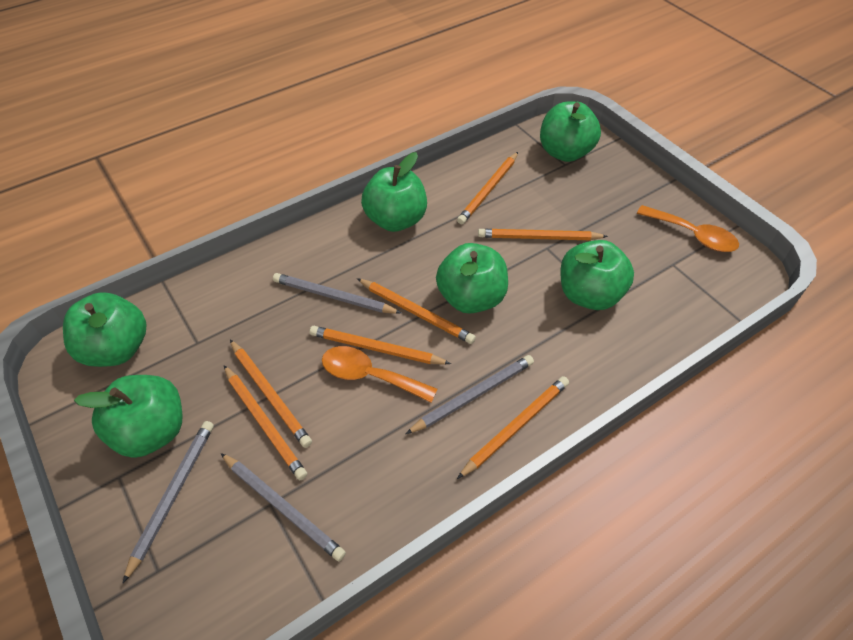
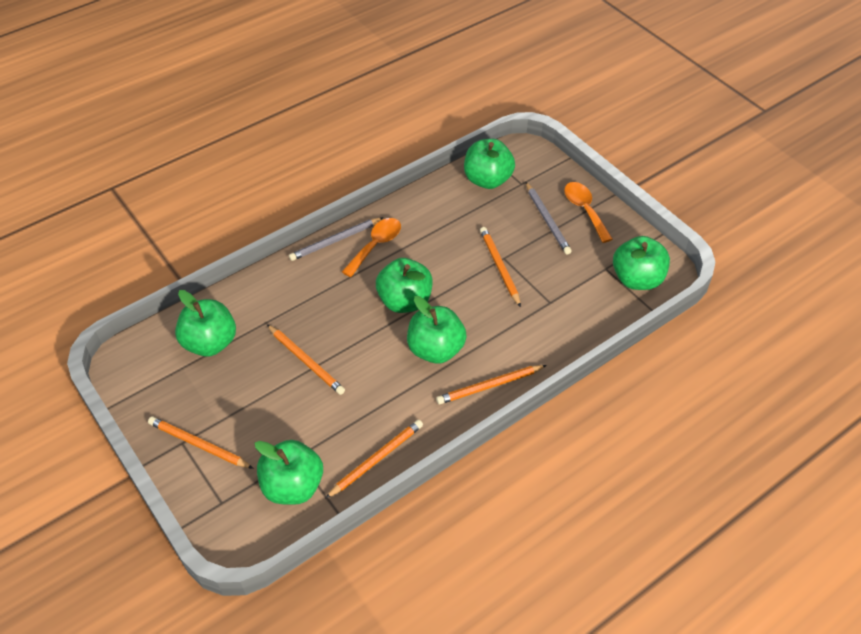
grey pencil: 4 -> 2
orange pencil: 7 -> 5

